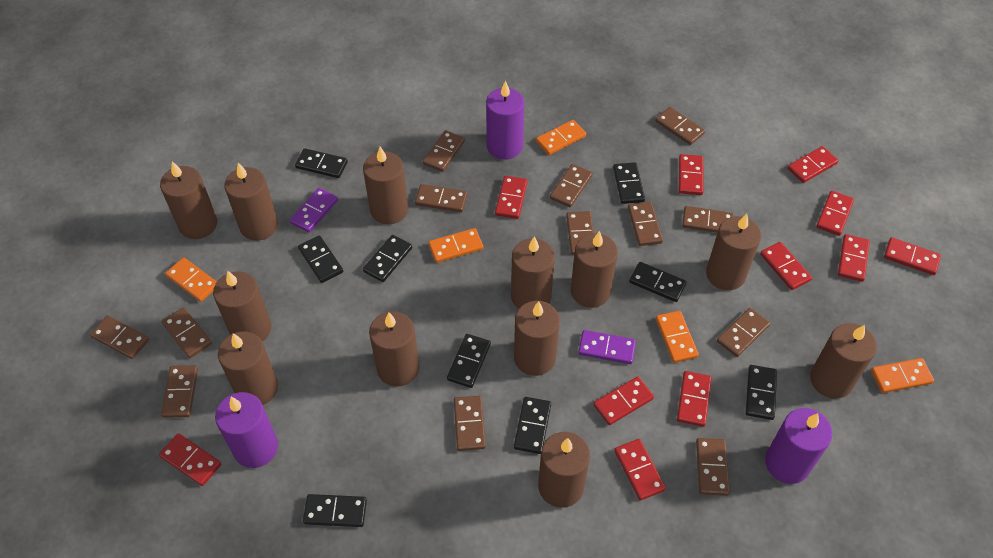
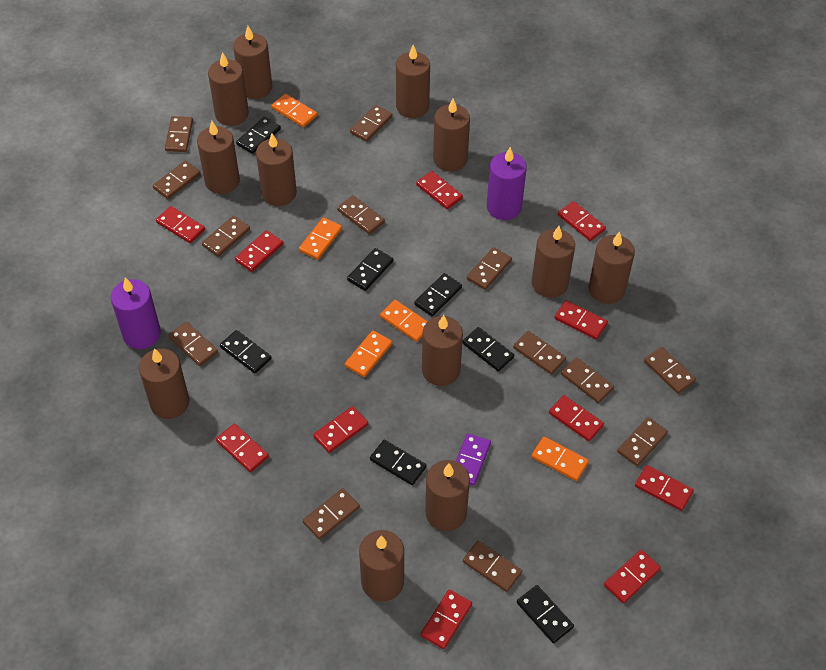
black domino: 9 -> 7
purple candle: 3 -> 2
purple domino: 2 -> 1

